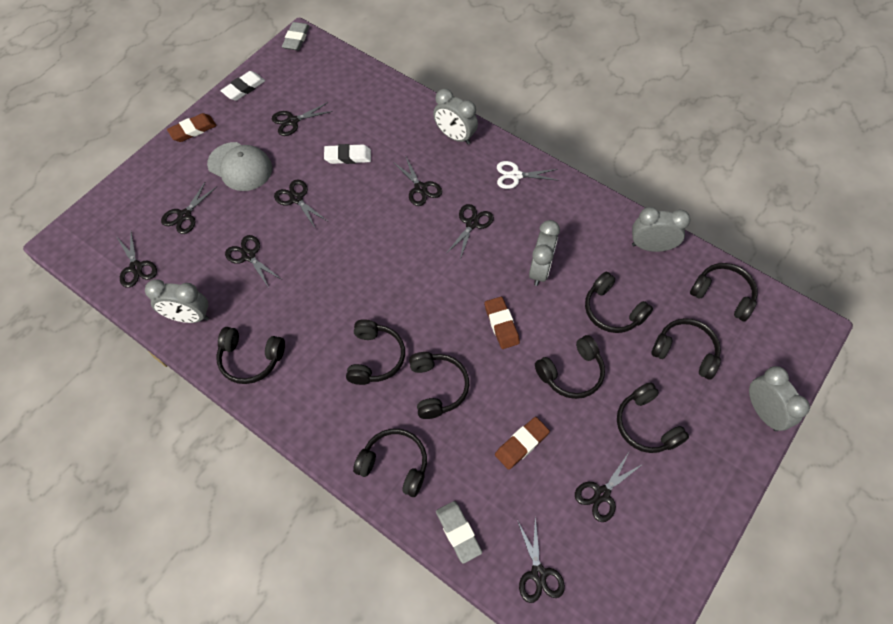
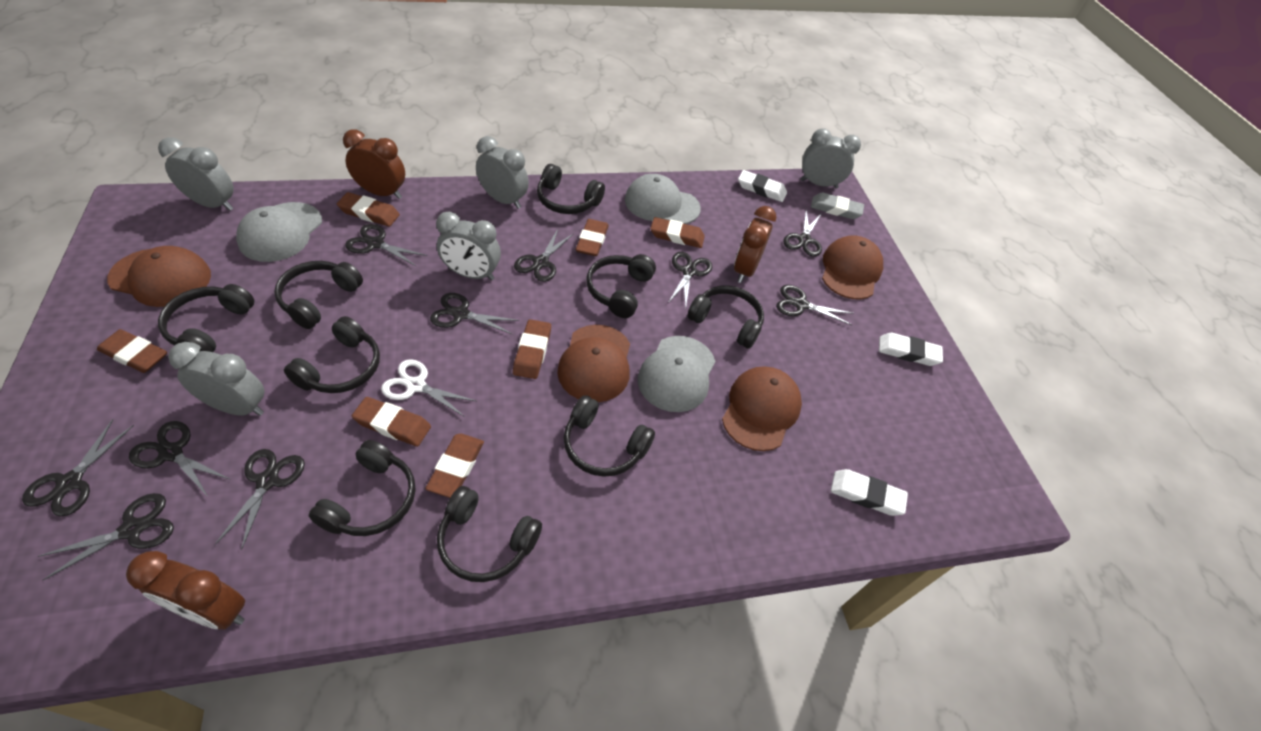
black scissors: 9 -> 10
brown cap: 0 -> 4
brown clock: 0 -> 3
brown eraser: 3 -> 7
grey cap: 1 -> 3
grey eraser: 2 -> 1
white eraser: 2 -> 3

